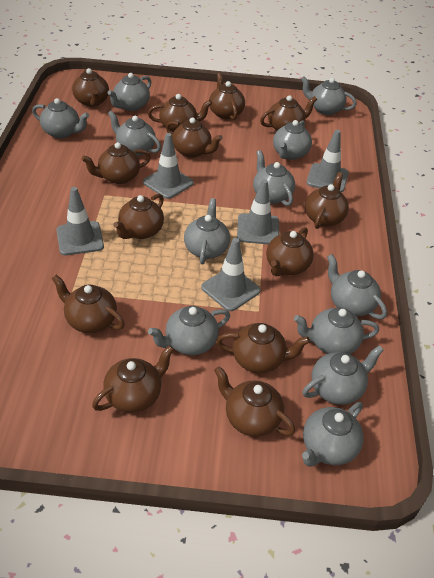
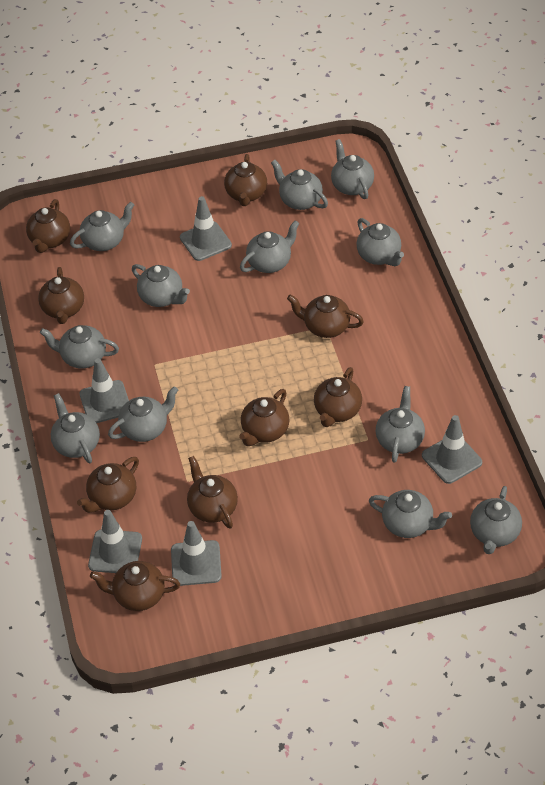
brown teapot: 13 -> 9

